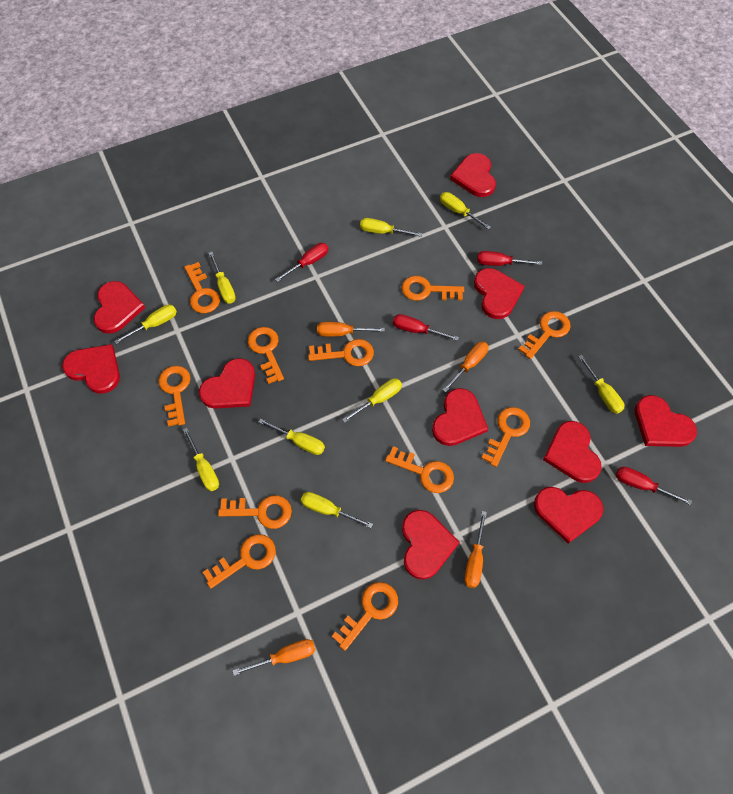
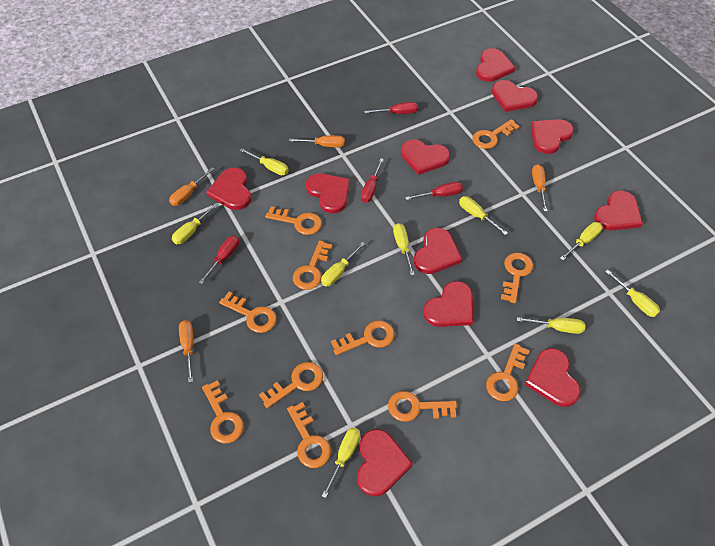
red heart: 10 -> 11

